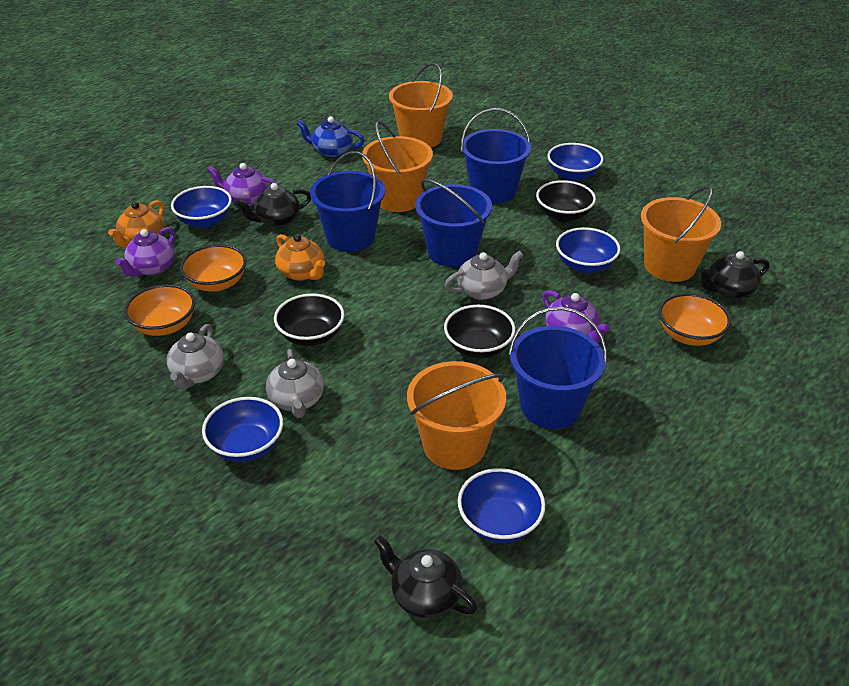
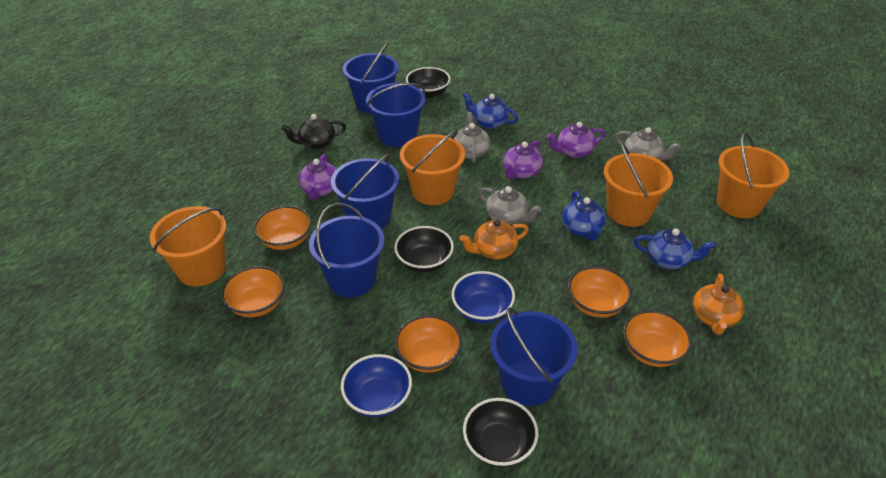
black teapot: 3 -> 1
blue bowl: 5 -> 2
blue bucket: 4 -> 5
blue teapot: 1 -> 3
orange bowl: 3 -> 5

